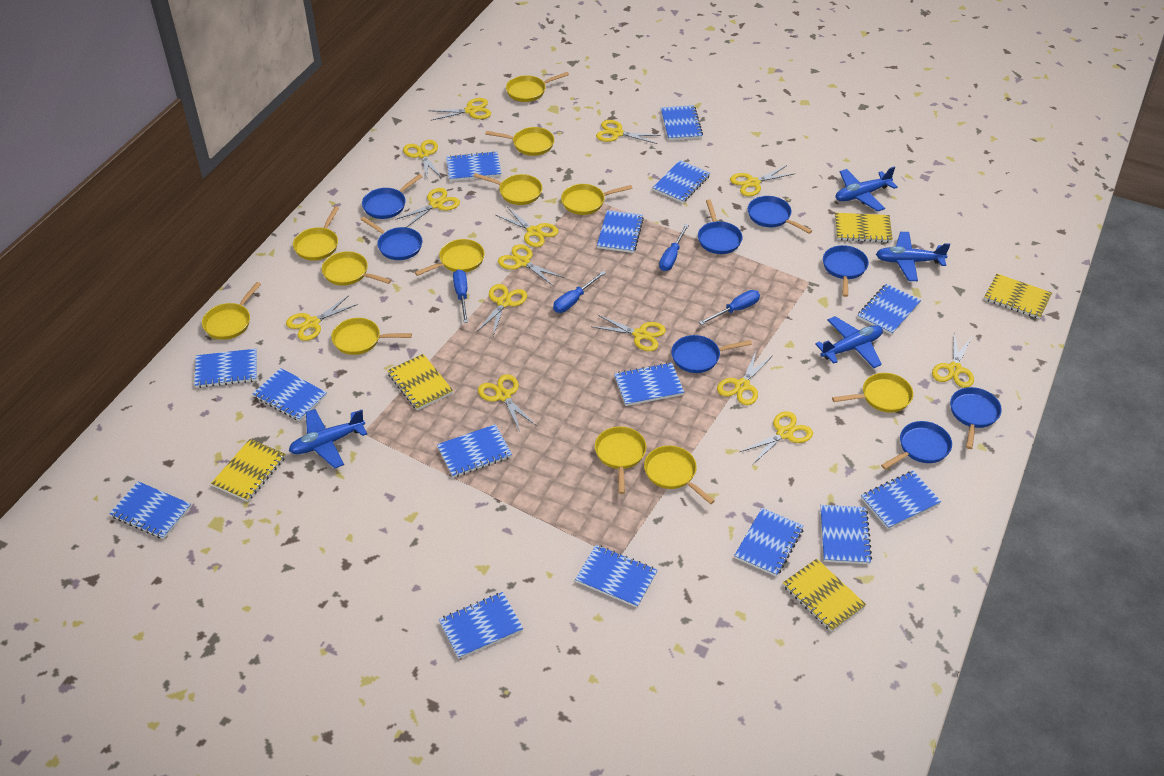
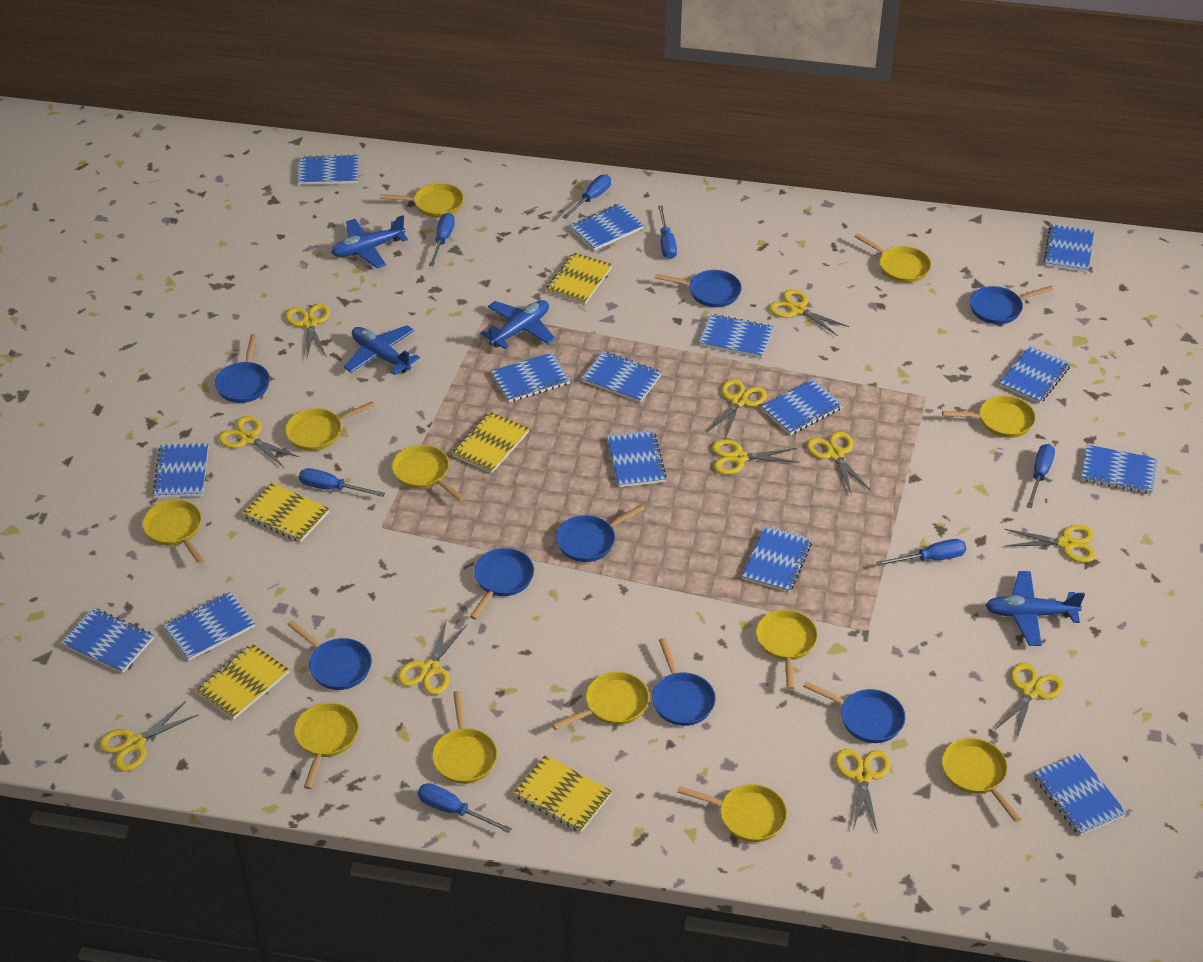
blue screwdriver: 4 -> 7
yellow scissors: 14 -> 11

